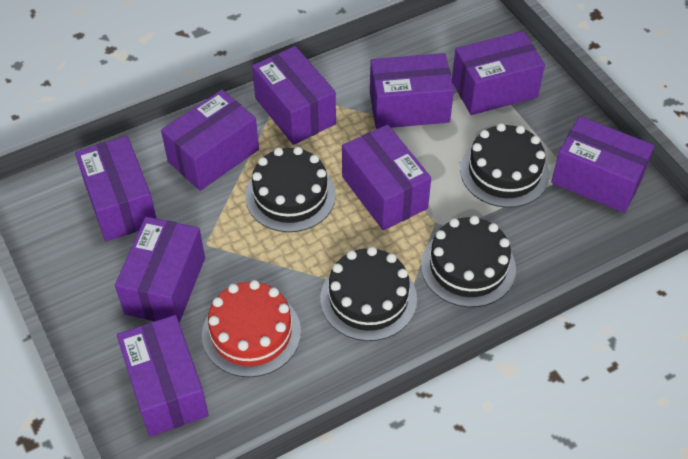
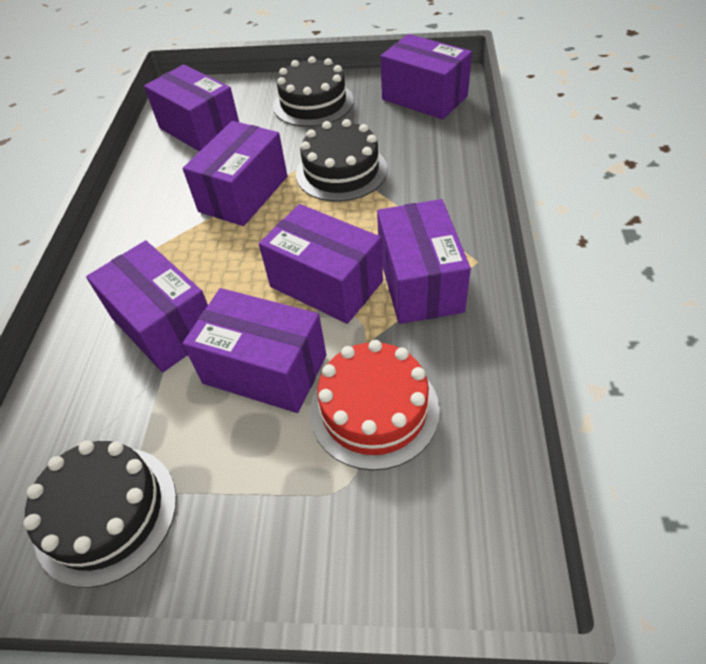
black cake: 4 -> 3
purple box: 9 -> 7

